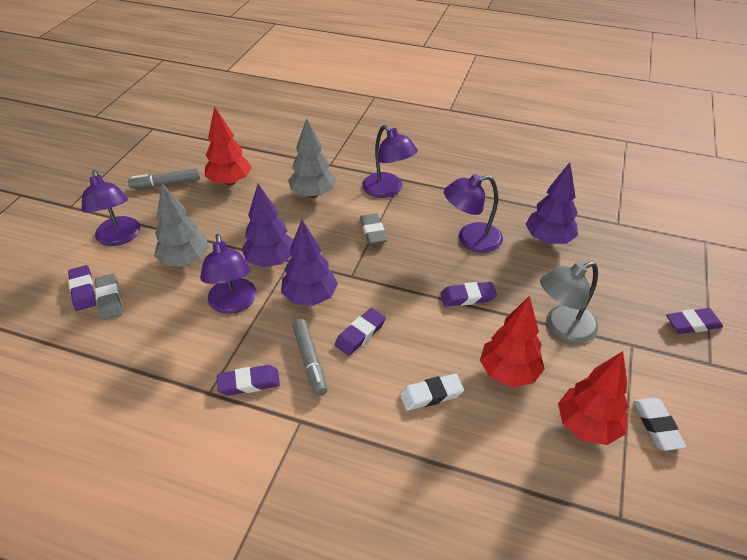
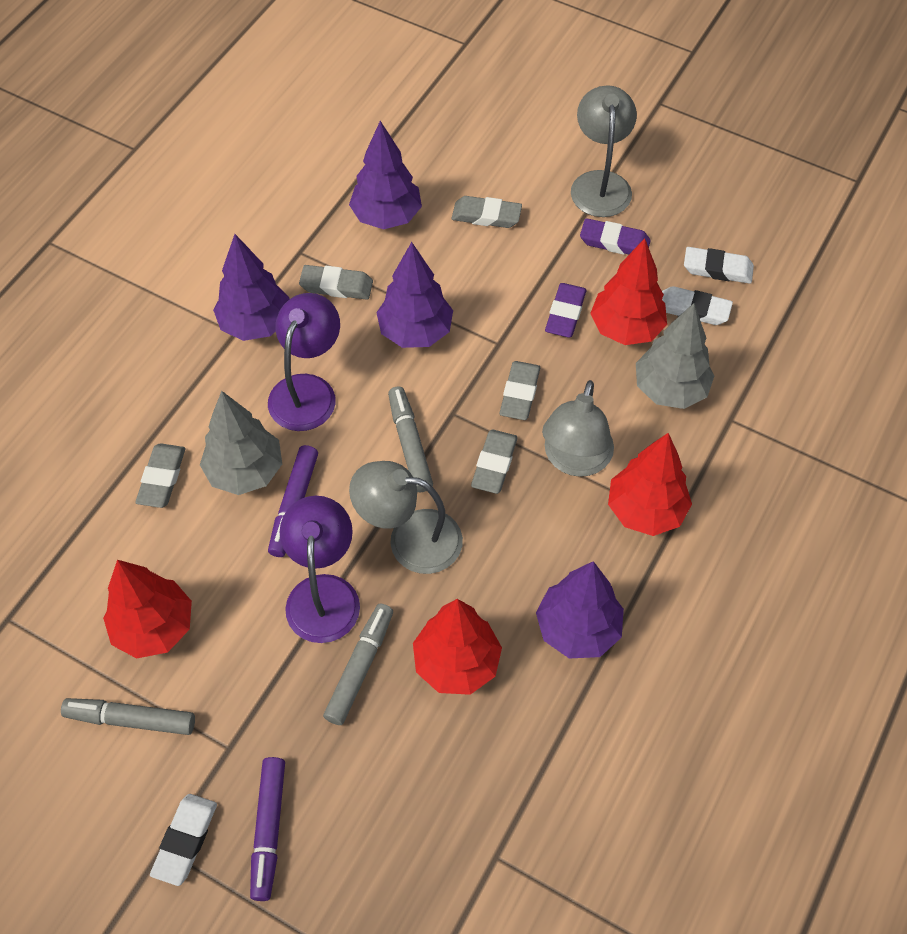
grey eraser: 2 -> 5
grey lamp: 1 -> 3
grey marker: 2 -> 3
purple eraser: 5 -> 2
purple lamp: 4 -> 2
purple marker: 0 -> 2
purple tree: 3 -> 4
red tree: 3 -> 4
white eraser: 2 -> 3

